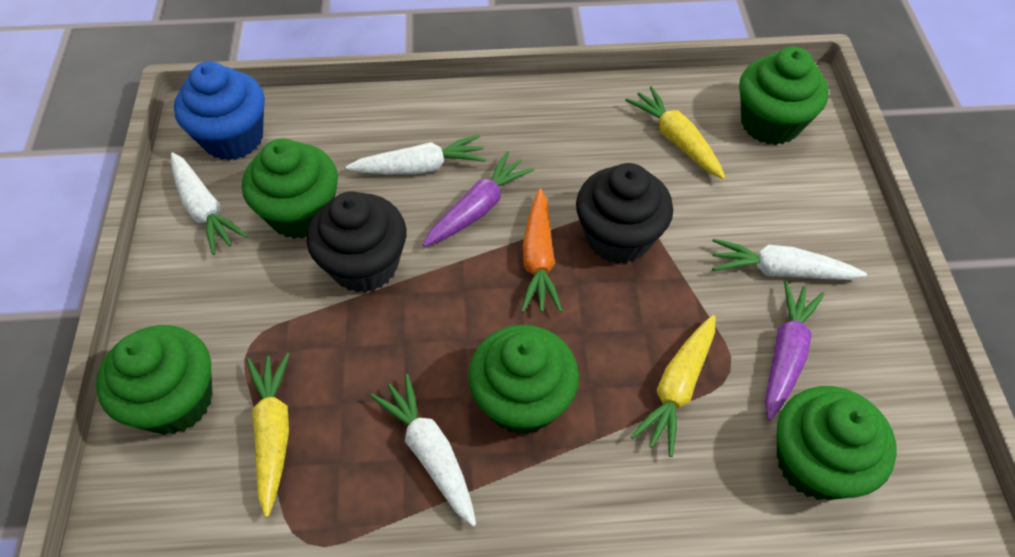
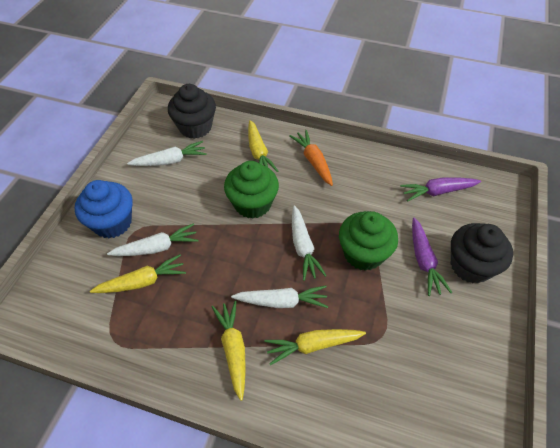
green cupcake: 5 -> 2
yellow carrot: 3 -> 4

